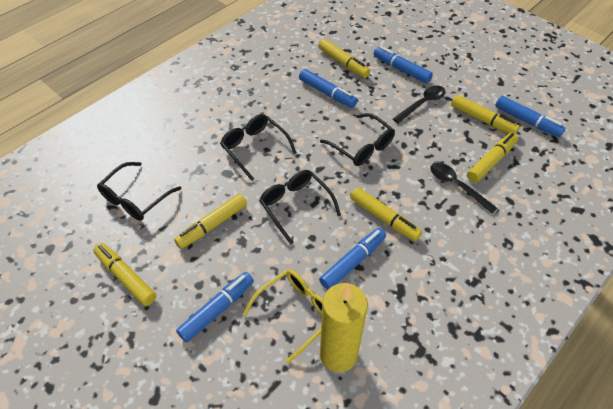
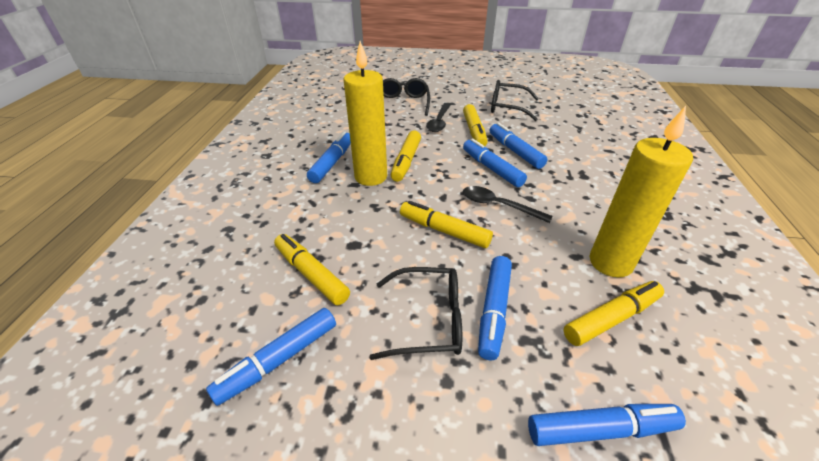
black glasses: 4 -> 3
blue marker: 5 -> 6
yellow candle: 1 -> 2
yellow glasses: 1 -> 0
yellow marker: 6 -> 5

